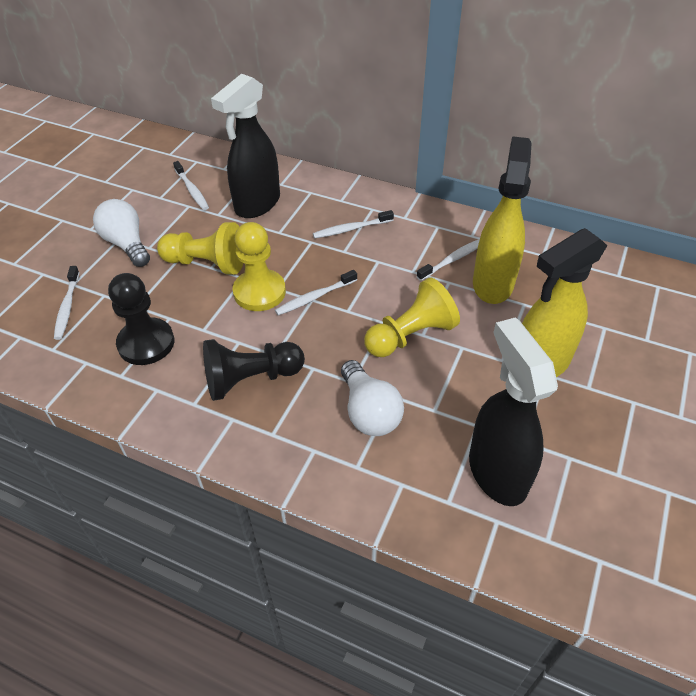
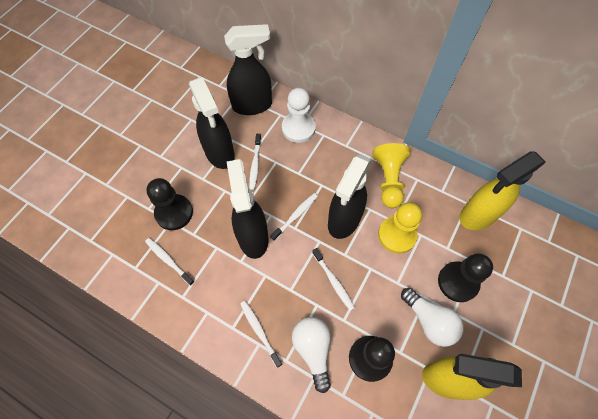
black pawn: 2 -> 3
black spray bottle: 2 -> 4
white pawn: 0 -> 1
yellow pawn: 3 -> 2

